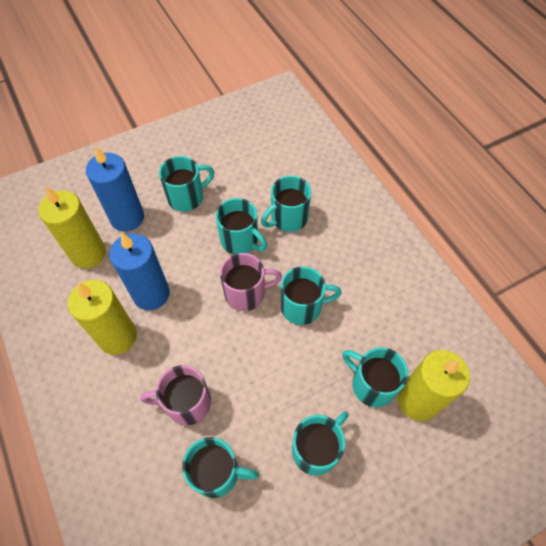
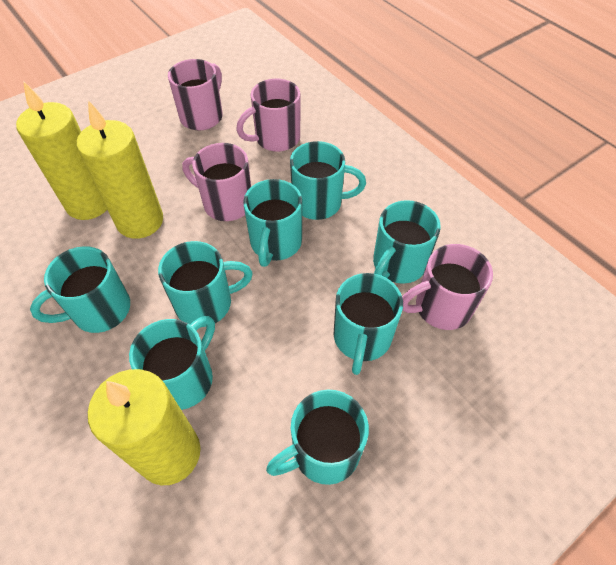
blue candle: 2 -> 0
pink mug: 2 -> 4
turquoise mug: 7 -> 8

